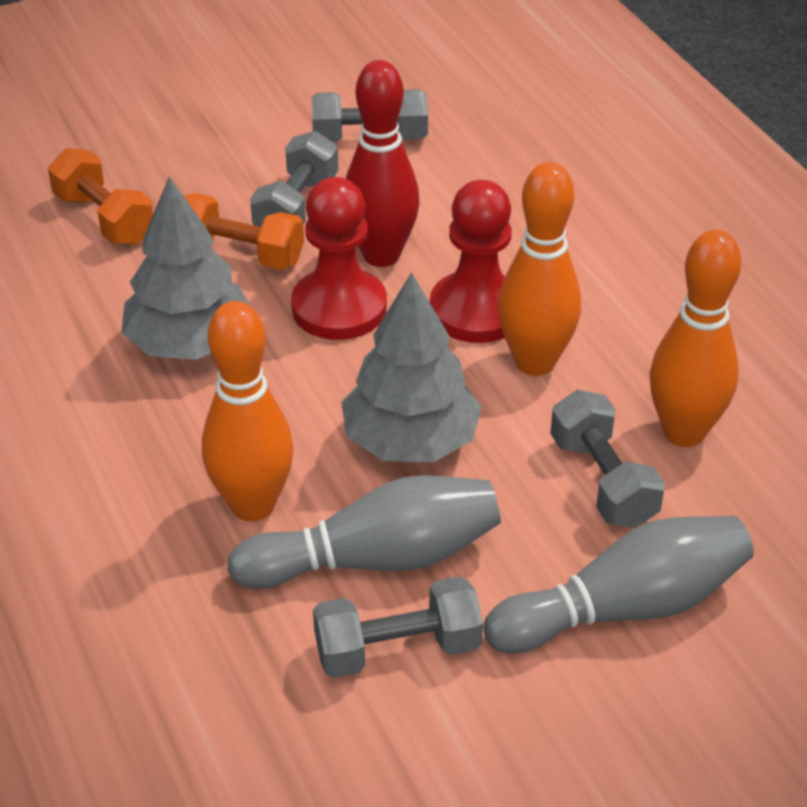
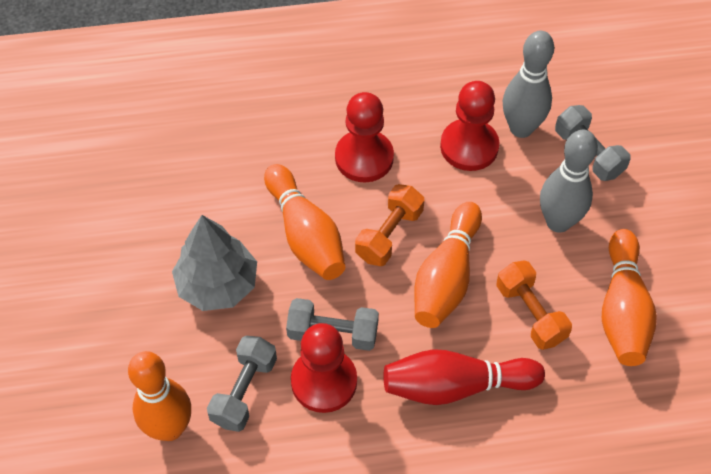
grey dumbbell: 4 -> 3
grey tree: 2 -> 1
orange bowling pin: 3 -> 4
red pawn: 2 -> 3

